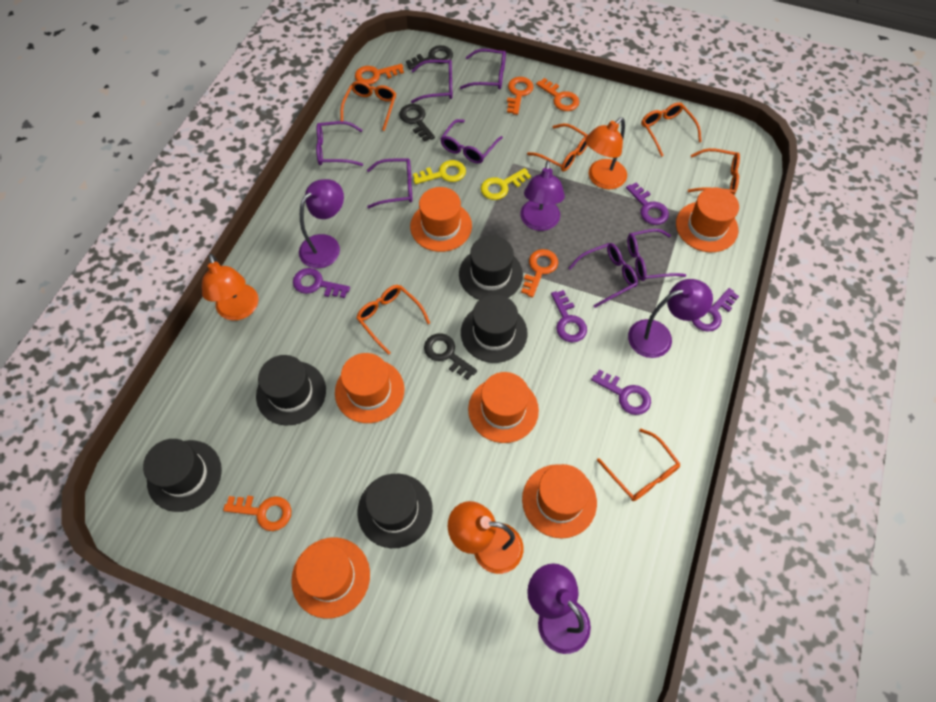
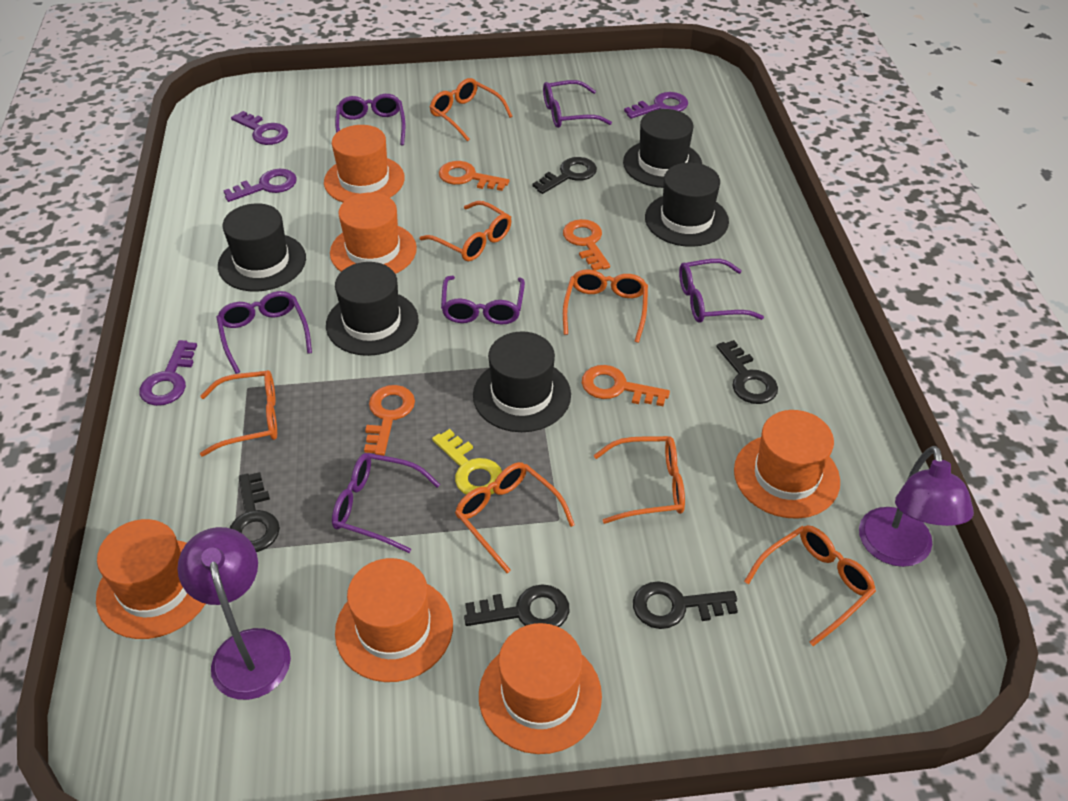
black key: 3 -> 5
orange glasses: 6 -> 7
orange key: 5 -> 4
orange lamp: 3 -> 0
purple glasses: 7 -> 6
purple key: 5 -> 4
purple lamp: 4 -> 2
yellow key: 2 -> 1

